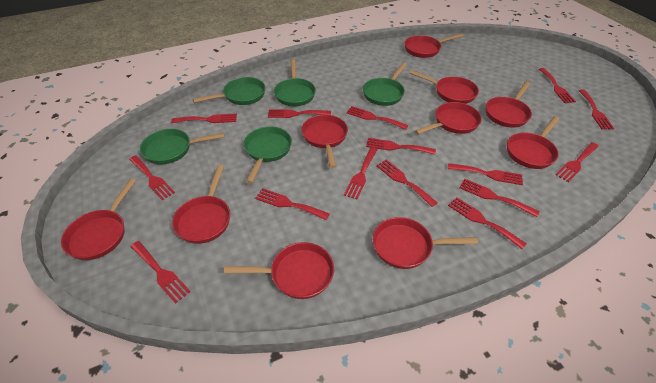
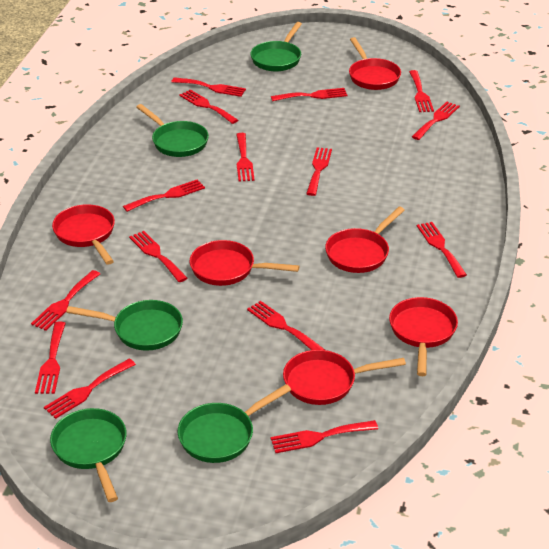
red pan: 10 -> 6

